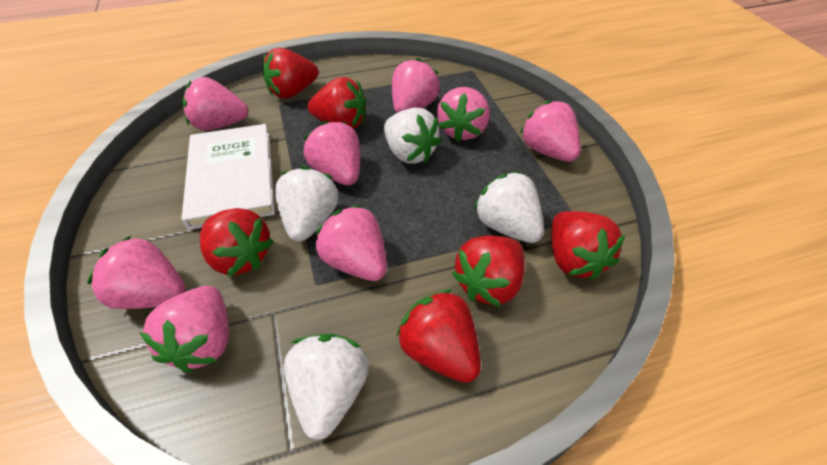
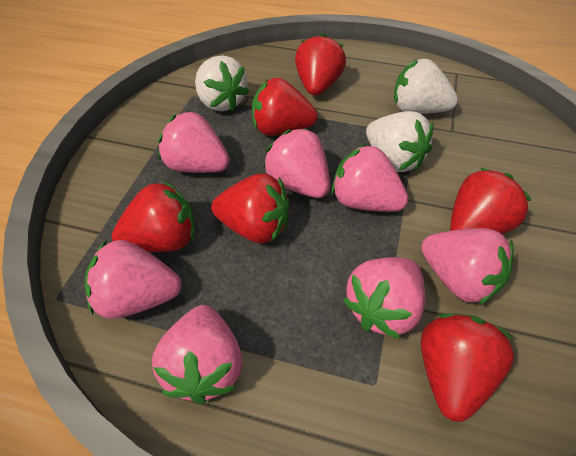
pink strawberry: 8 -> 7
white book: 1 -> 0
white strawberry: 4 -> 3

